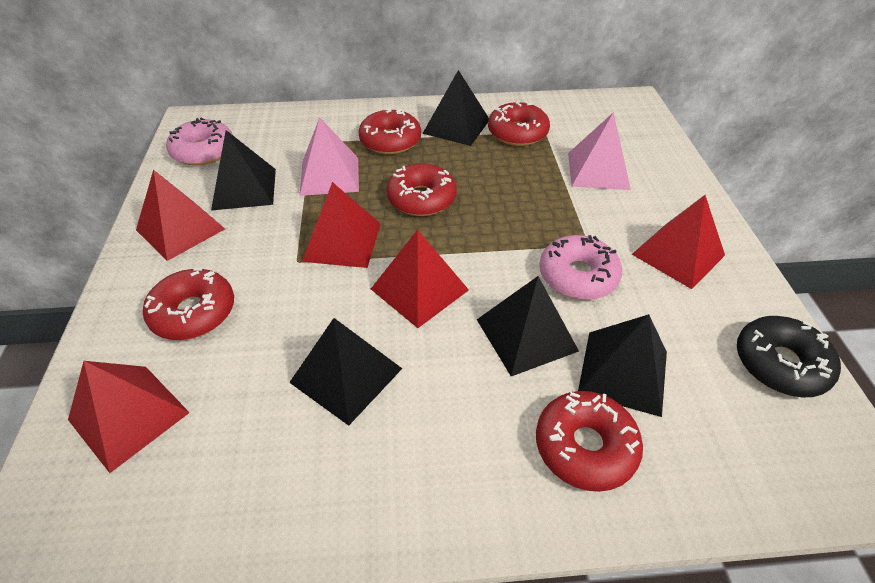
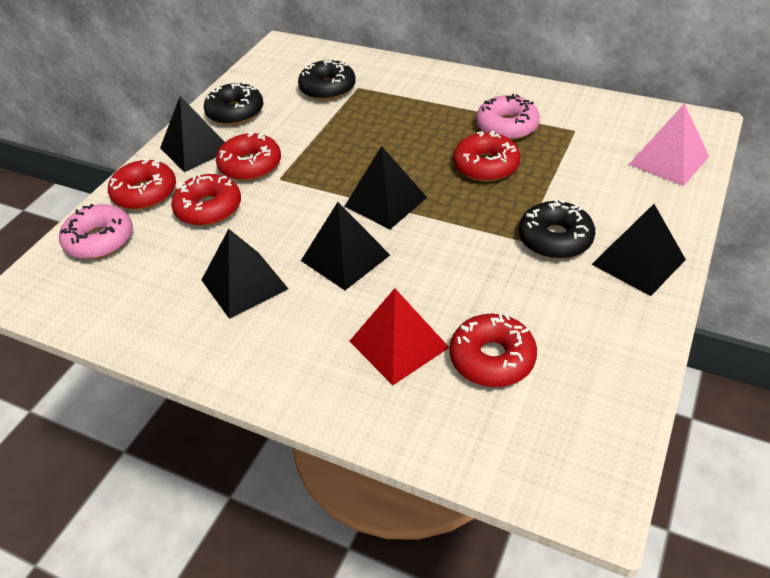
black donut: 1 -> 3
pink pyramid: 2 -> 1
red pyramid: 5 -> 1

